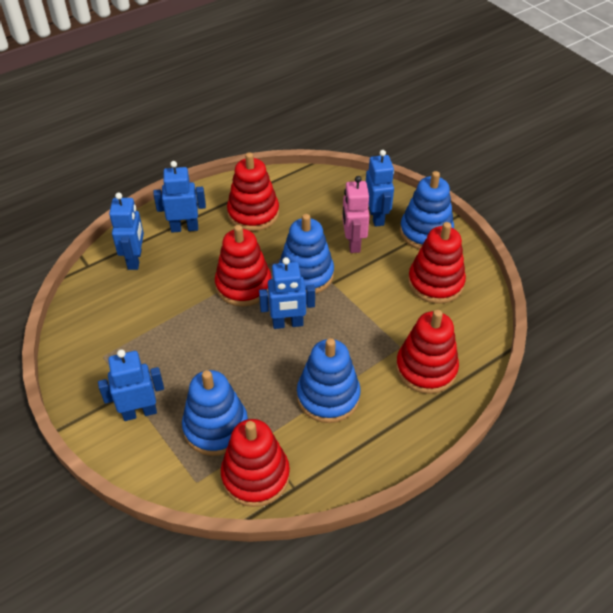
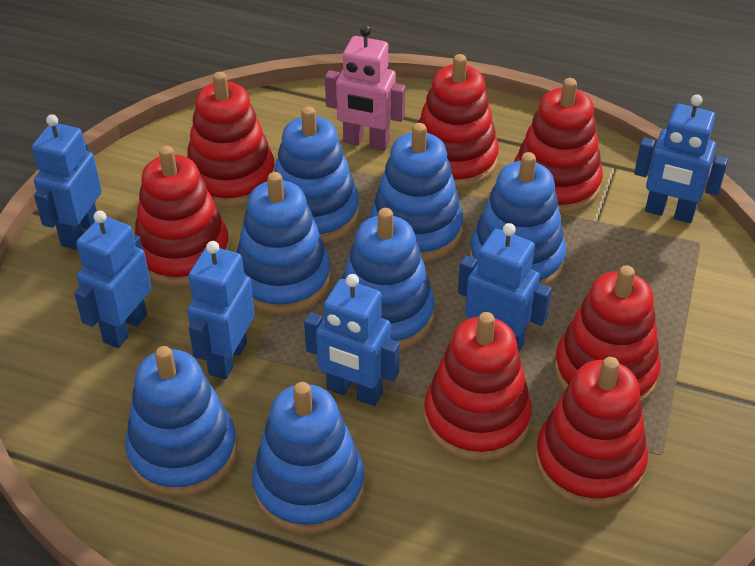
blue robot: 5 -> 6
blue stacking toy: 4 -> 7
red stacking toy: 5 -> 7

